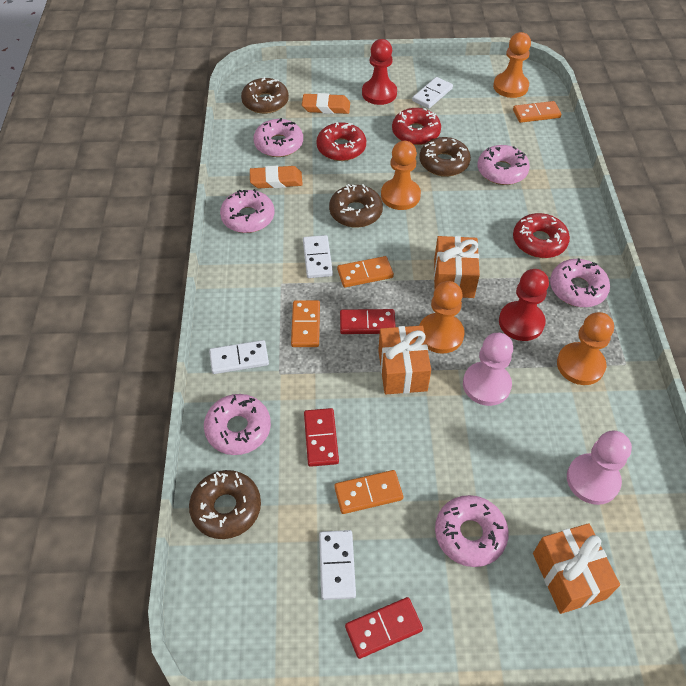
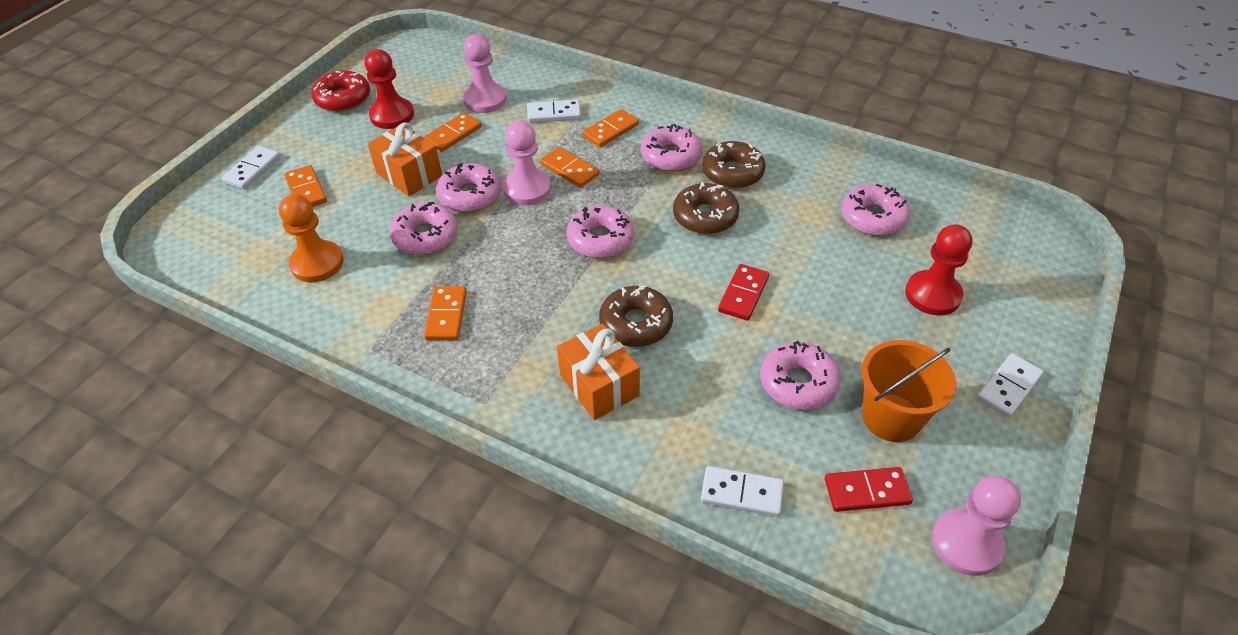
brown donut: 4 -> 3
orange bucket: 0 -> 1
orange domino: 4 -> 5
orange eraser: 2 -> 0
orange gift: 3 -> 2
orange pawn: 4 -> 1
pink pawn: 2 -> 3
red domino: 3 -> 2
red donut: 3 -> 1

